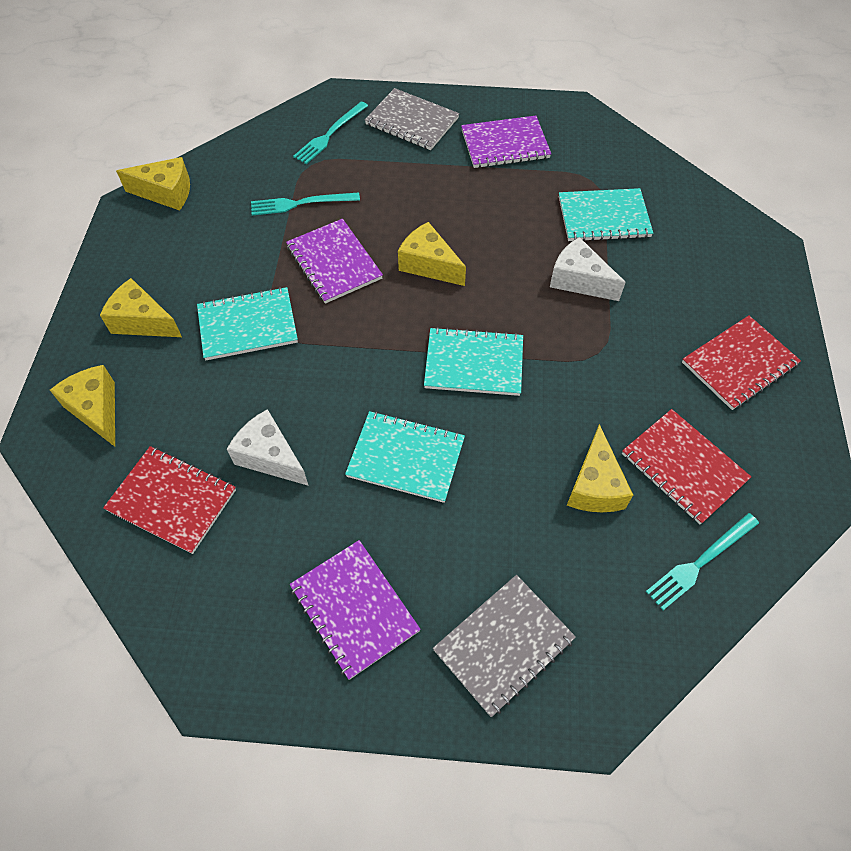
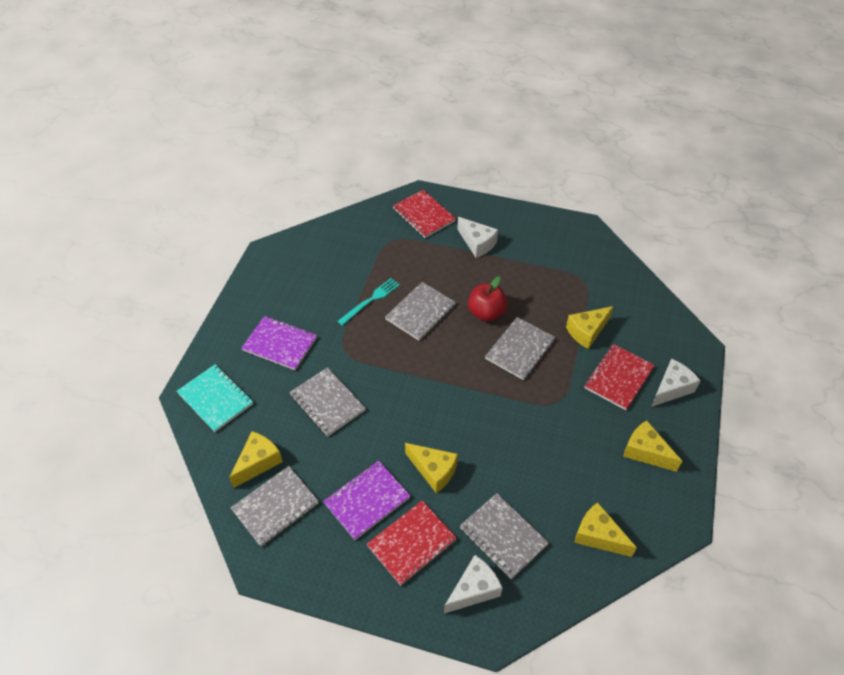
grey notebook: 2 -> 5
purple notebook: 3 -> 2
red apple: 0 -> 1
turquoise fork: 3 -> 1
turquoise notebook: 4 -> 1
white cheese: 2 -> 3

